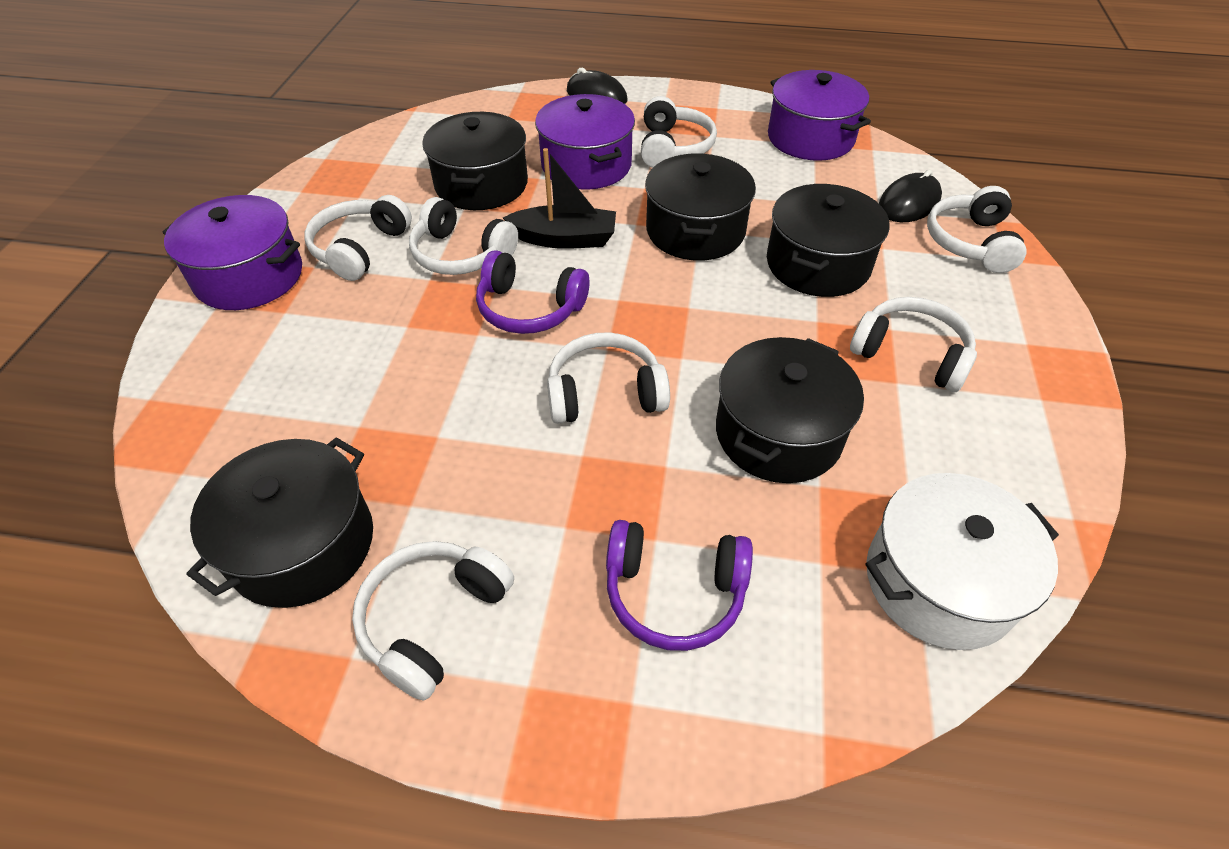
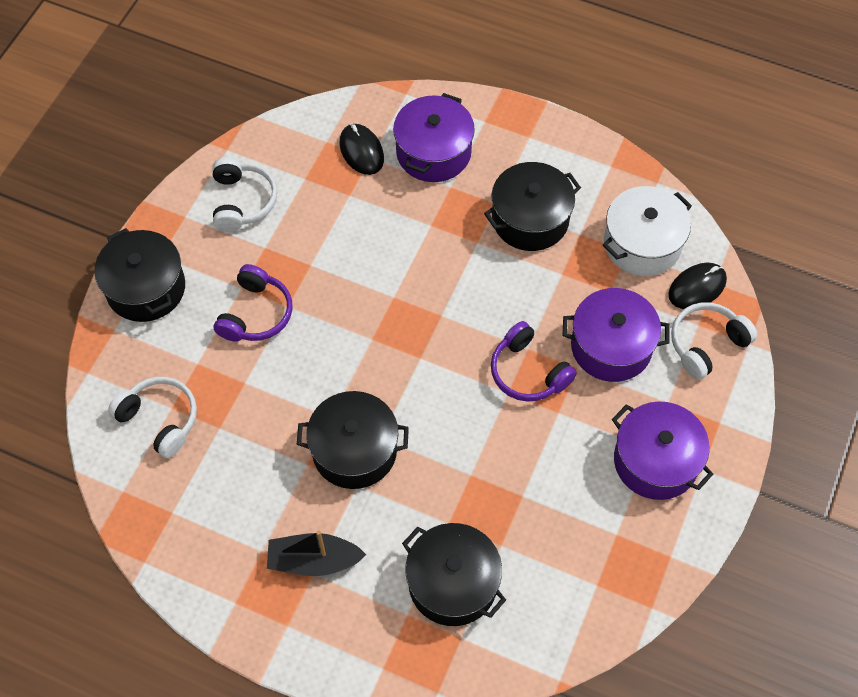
black pot: 5 -> 4
white headphones: 7 -> 3

